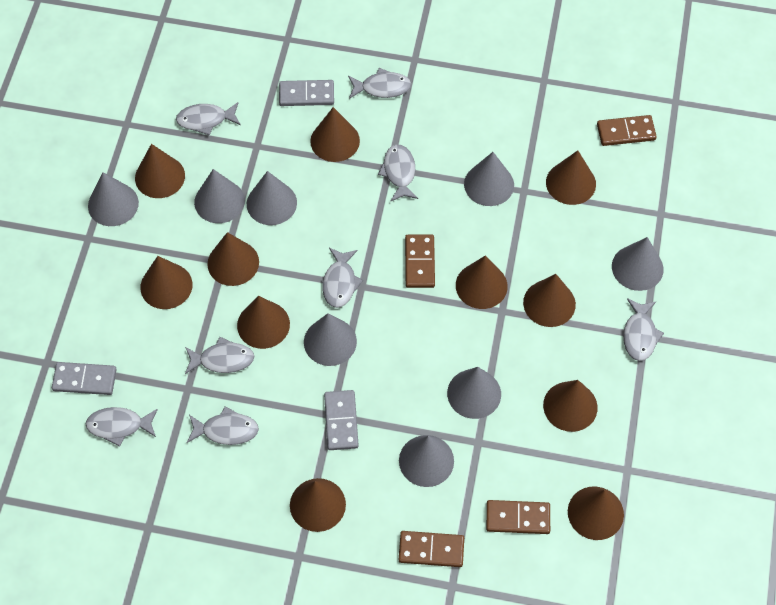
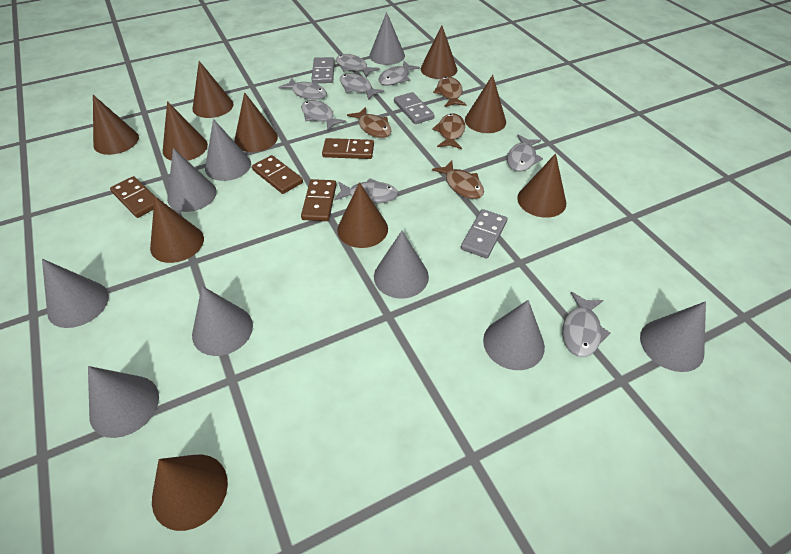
brown cone: 11 -> 10
brown fish: 0 -> 4
grey cone: 8 -> 9

